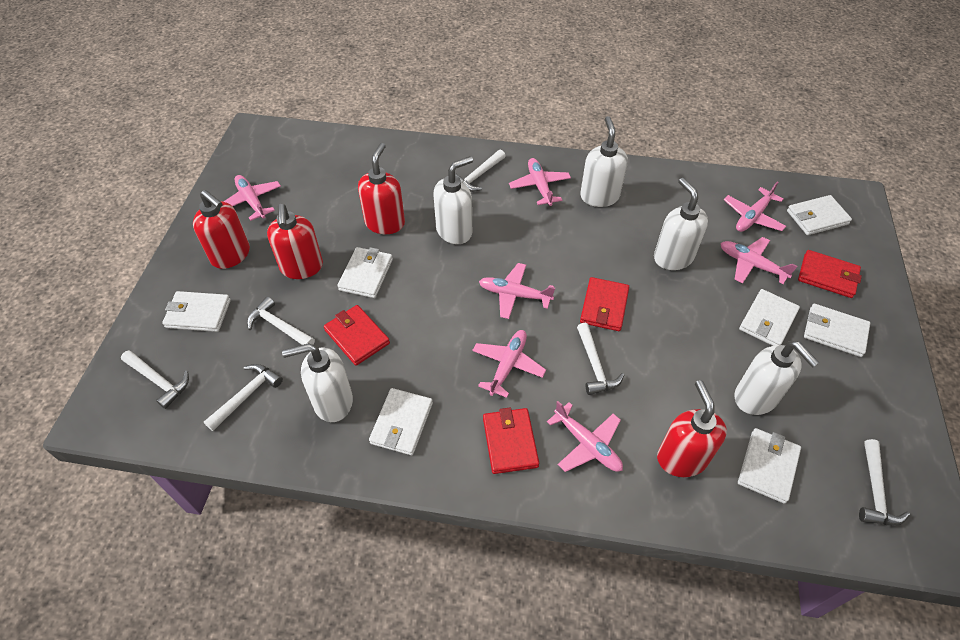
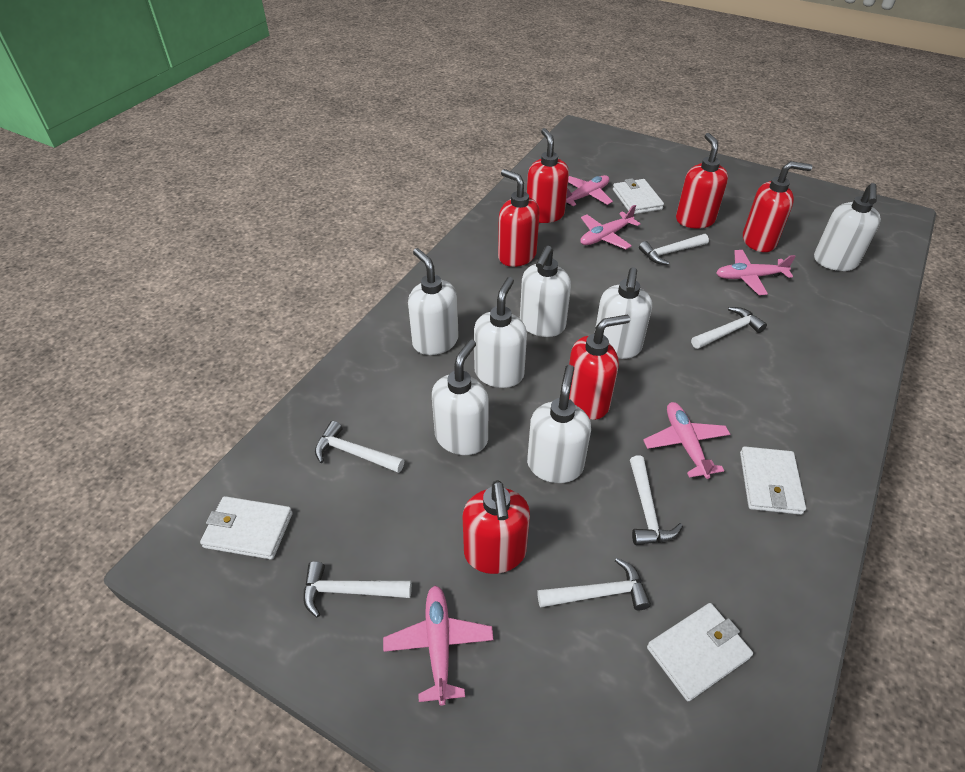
pink plane: 7 -> 5
red soap dispenser: 4 -> 6
red wallet: 4 -> 0
white soap dispenser: 5 -> 7
white wallet: 7 -> 4

